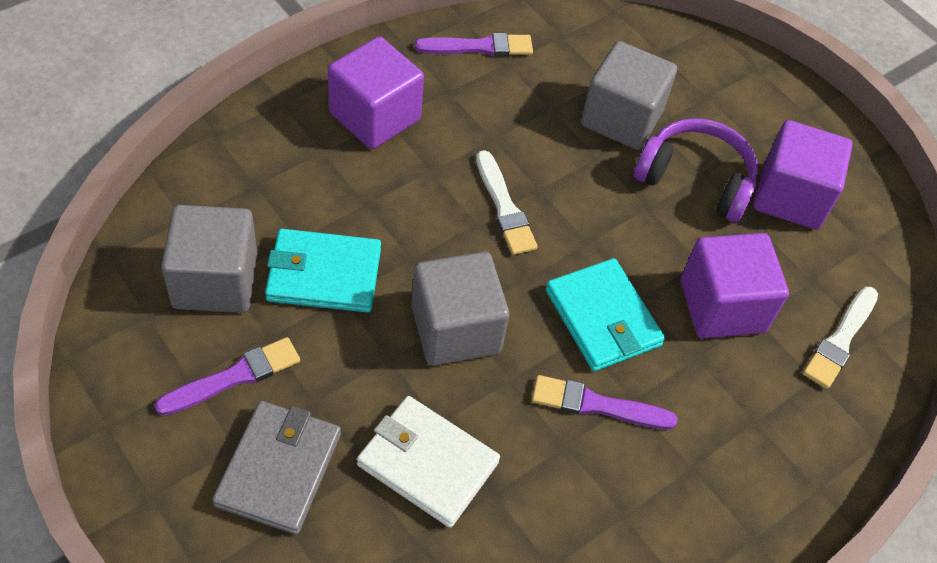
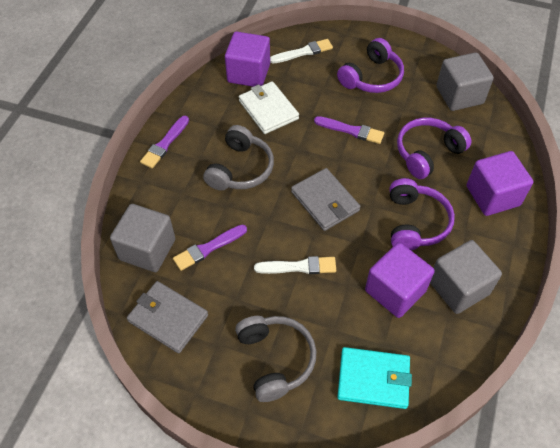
grey headphones: 0 -> 2
grey wallet: 1 -> 2
purple headphones: 1 -> 3
turquoise wallet: 2 -> 1

